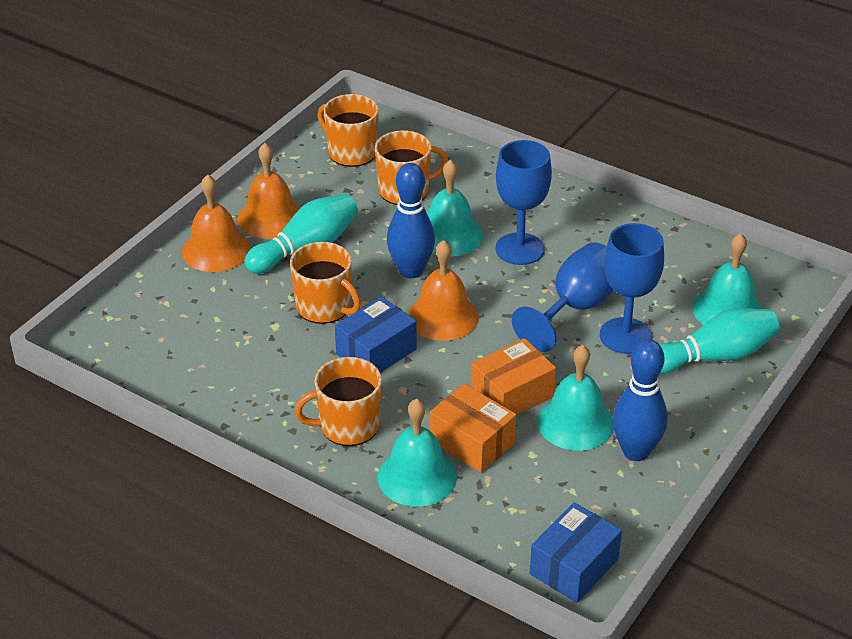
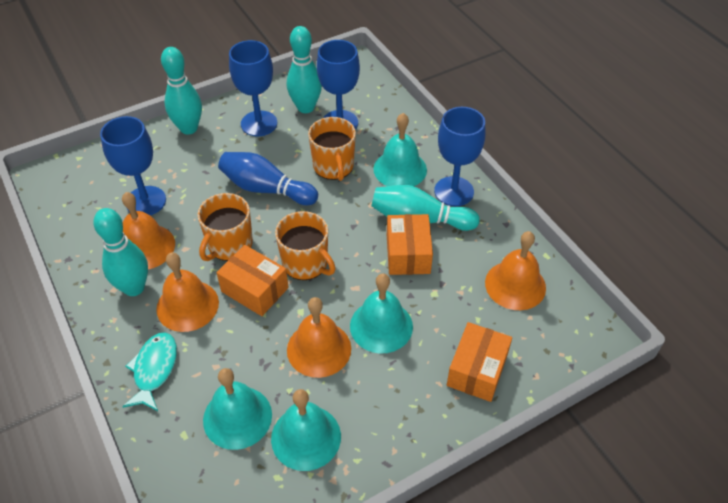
blue bowling pin: 2 -> 1
blue box: 2 -> 0
blue goblet: 3 -> 4
orange bell: 3 -> 4
orange box: 2 -> 3
orange mug: 4 -> 3
turquoise bowling pin: 2 -> 4
turquoise fish: 0 -> 1

